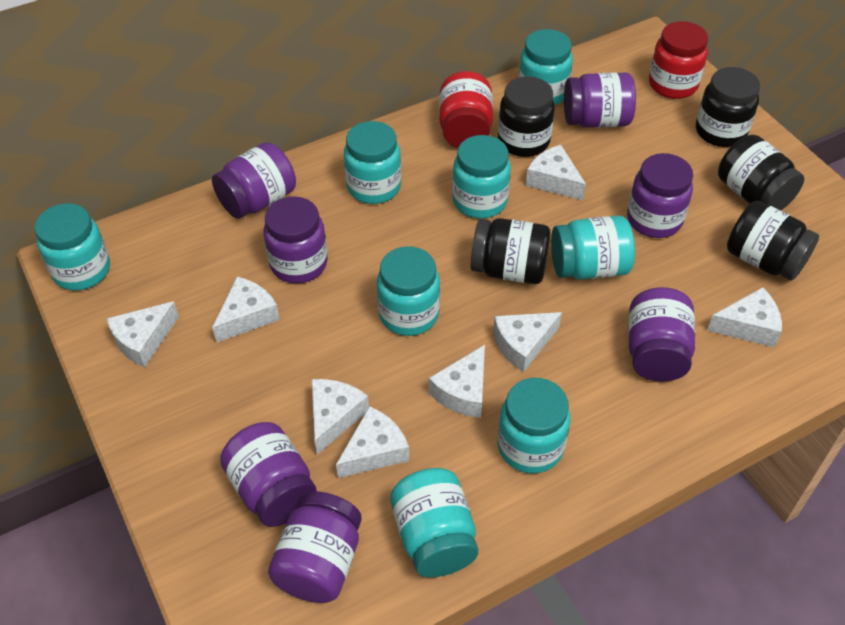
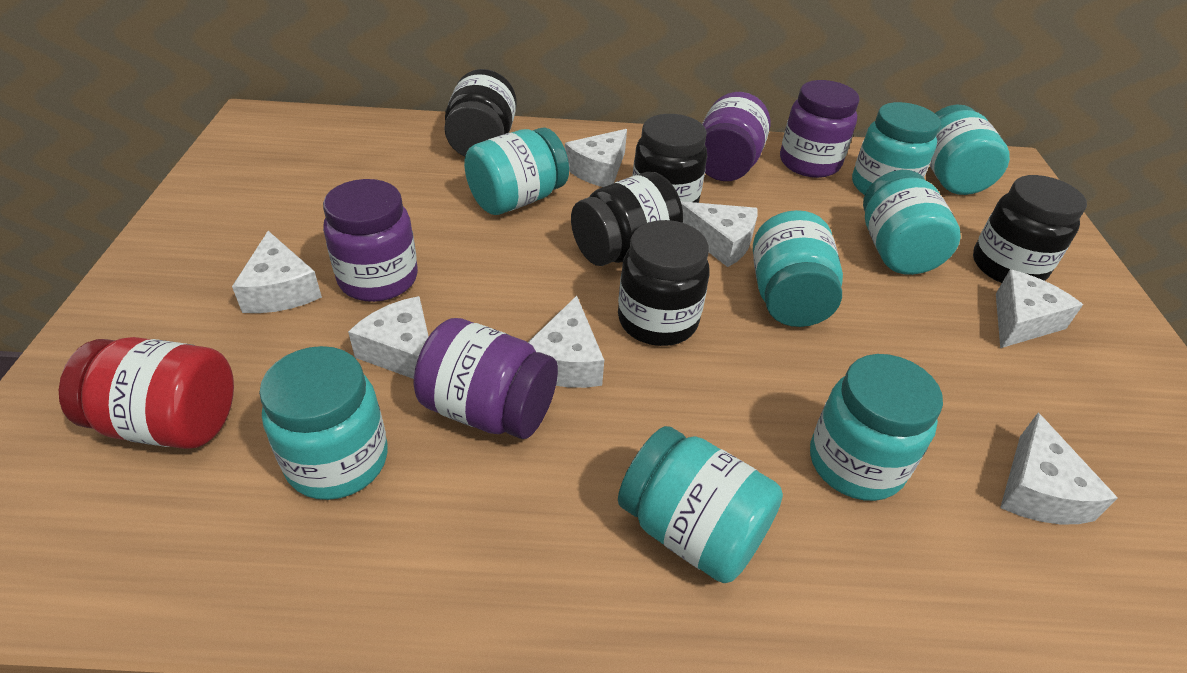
purple jar: 7 -> 4
red jar: 2 -> 1
white cheese: 8 -> 7

